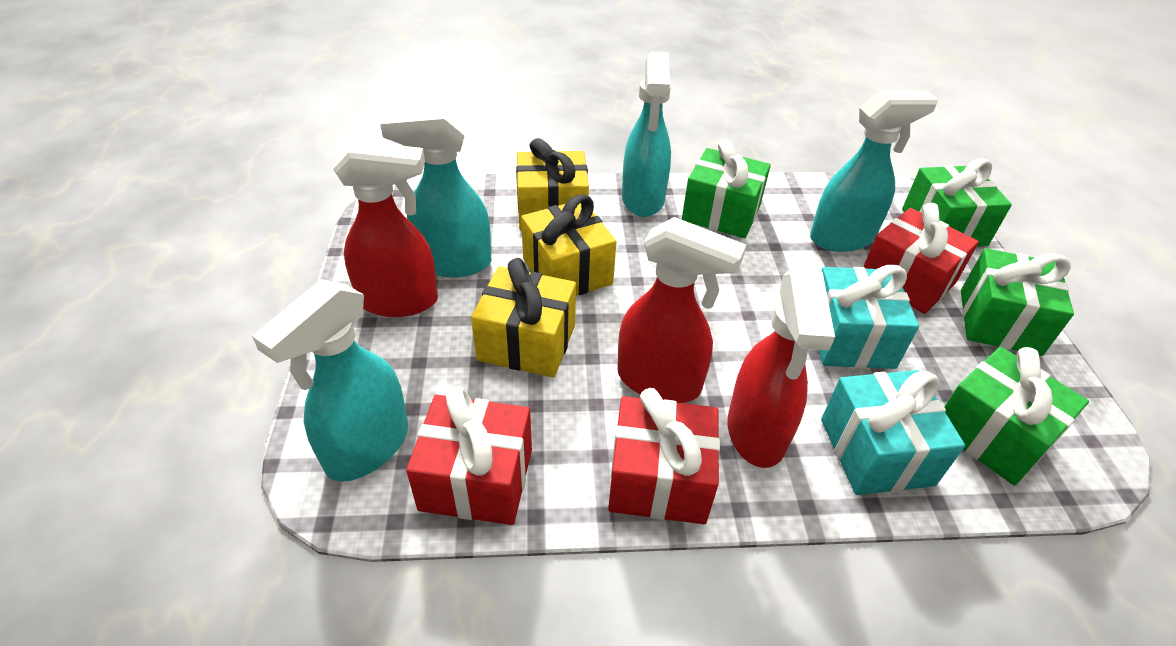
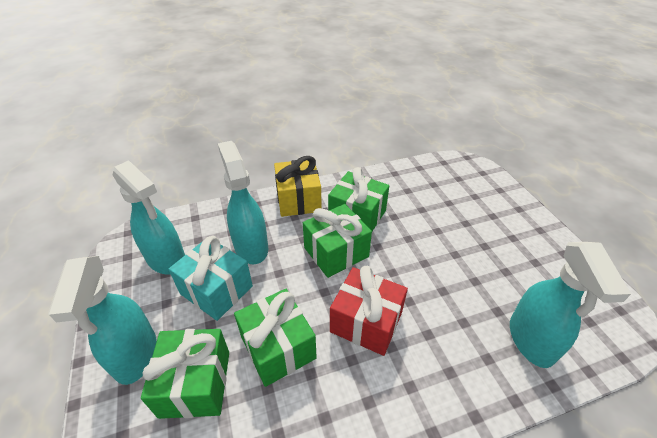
red gift: 3 -> 1
red spray bottle: 3 -> 0
turquoise gift: 2 -> 1
yellow gift: 3 -> 1

